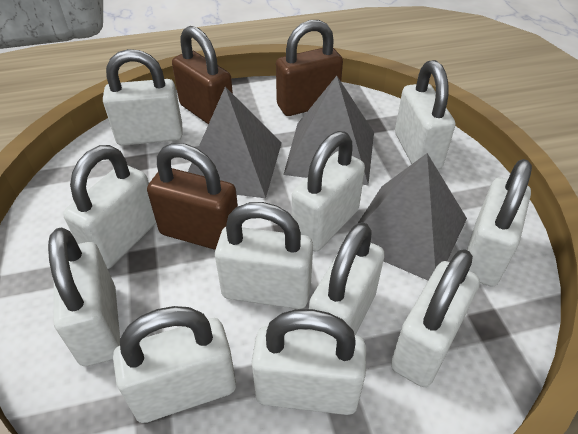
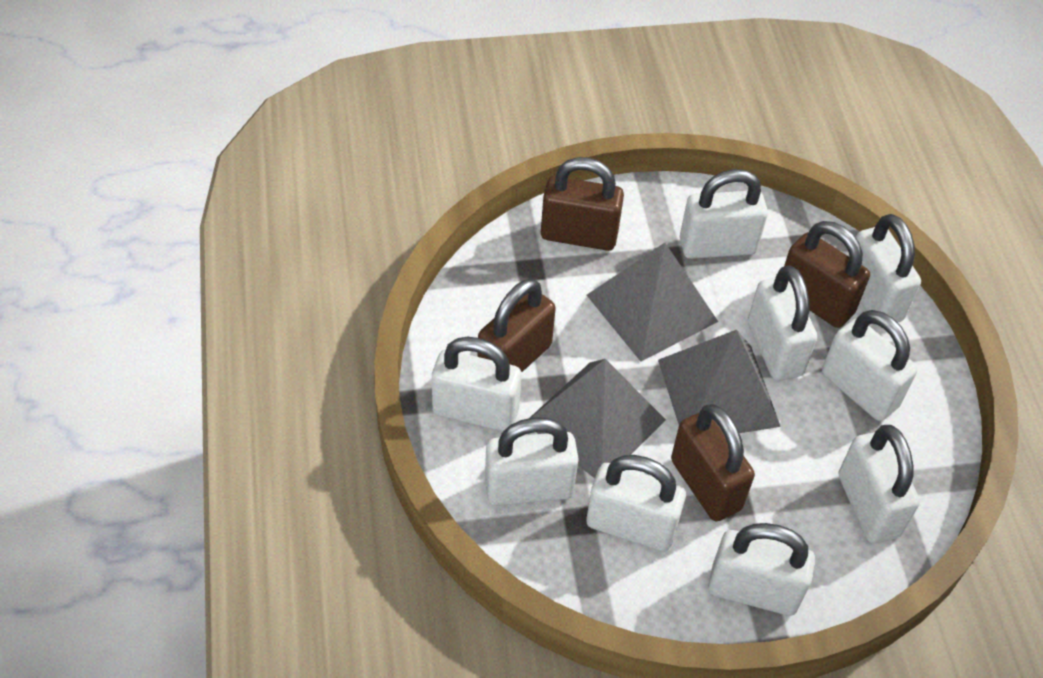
brown padlock: 3 -> 4
white padlock: 11 -> 9

